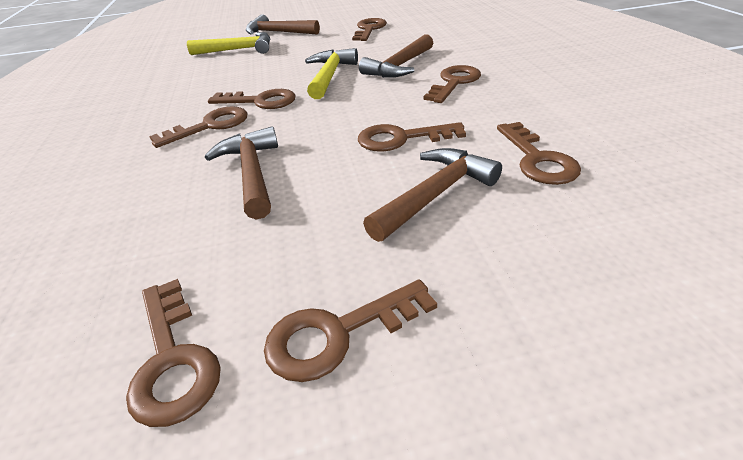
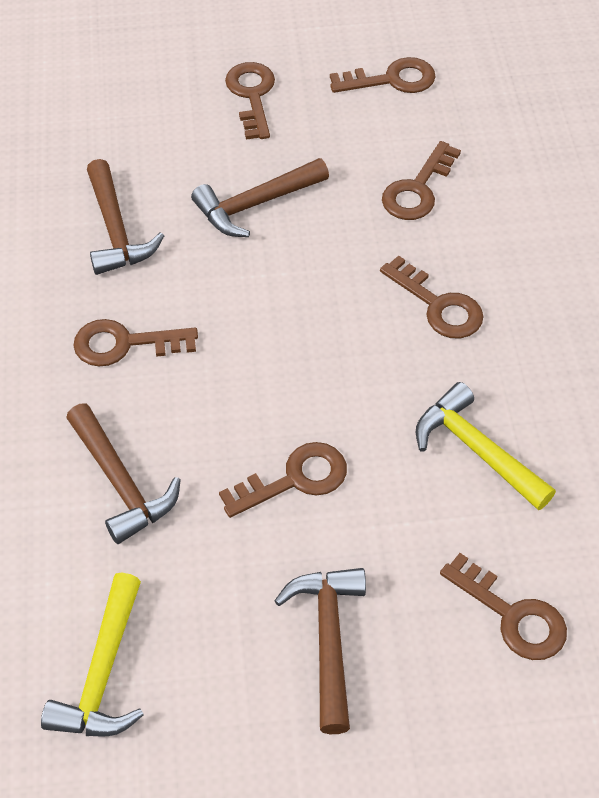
brown key: 8 -> 7

